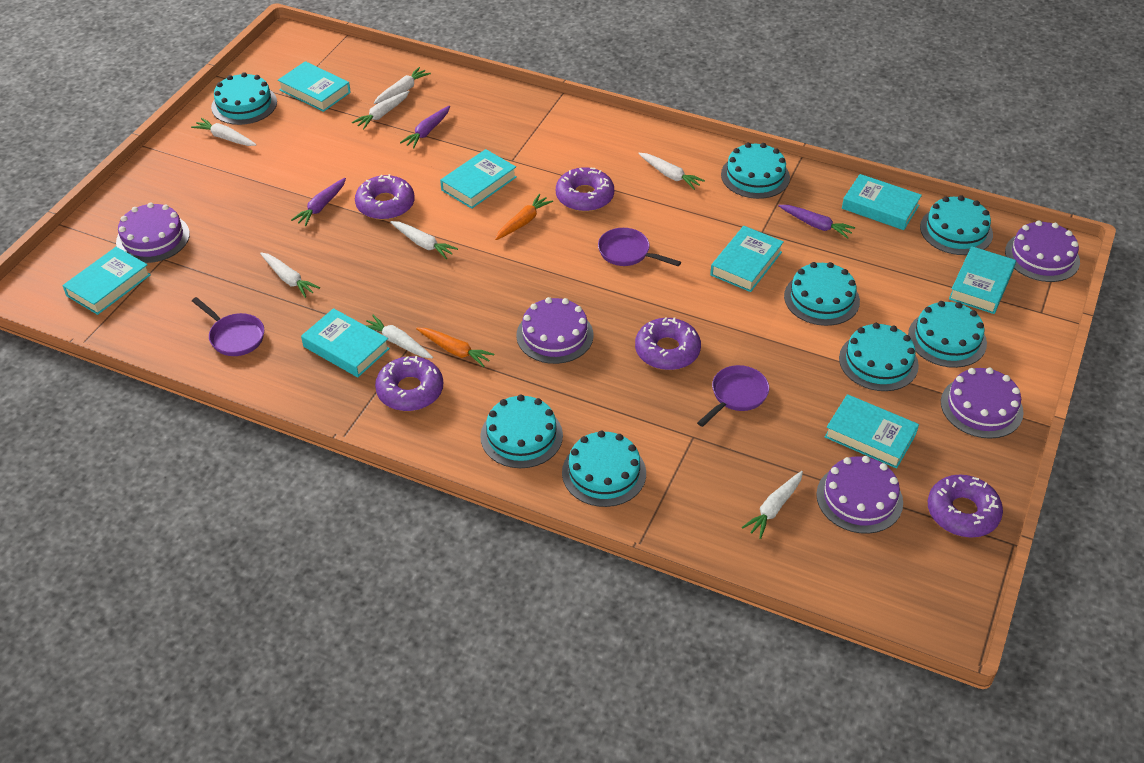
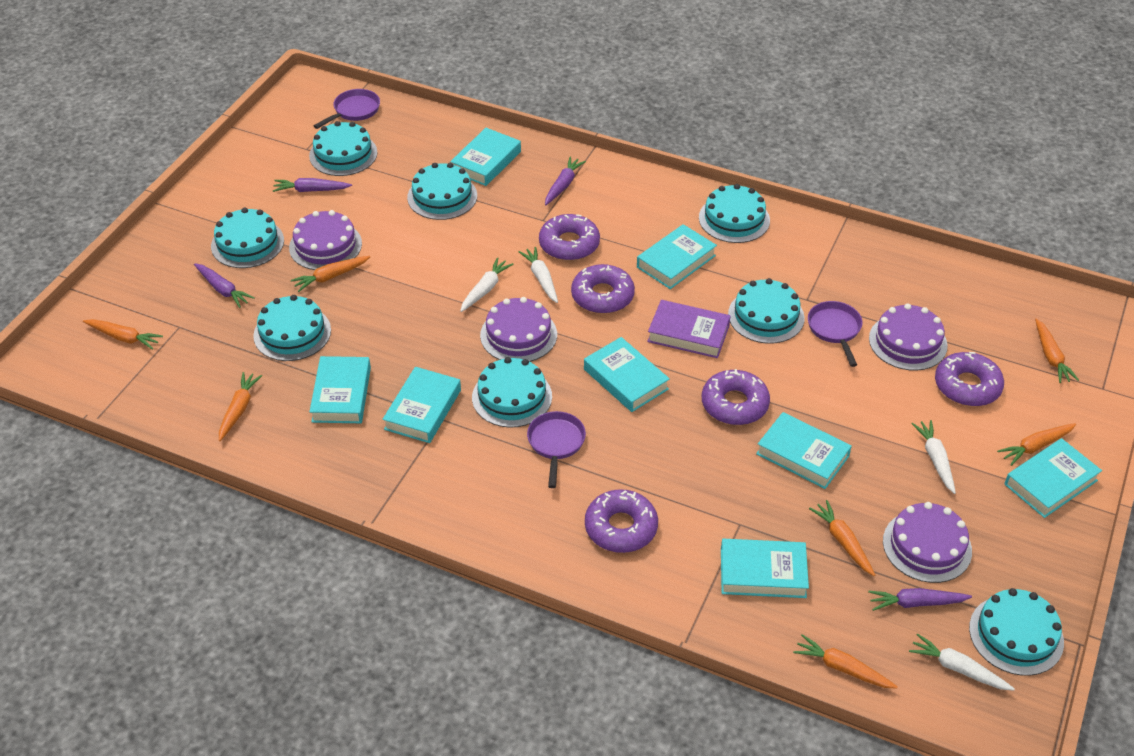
orange carrot: 2 -> 7
purple book: 0 -> 1
purple cake: 5 -> 4
purple carrot: 3 -> 4
white carrot: 8 -> 4

